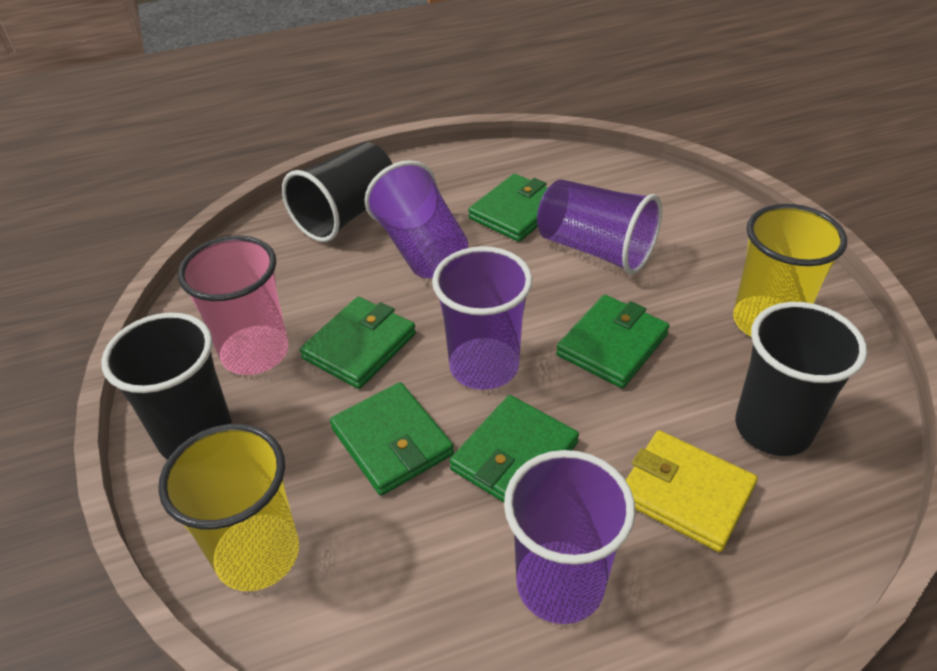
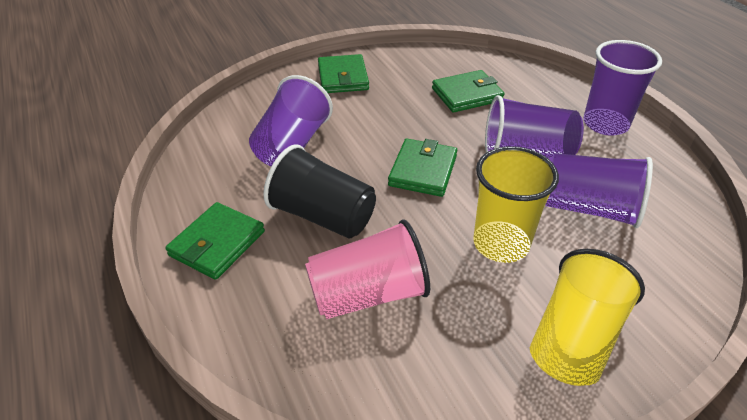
black cup: 3 -> 1
green wallet: 5 -> 4
yellow wallet: 1 -> 0

